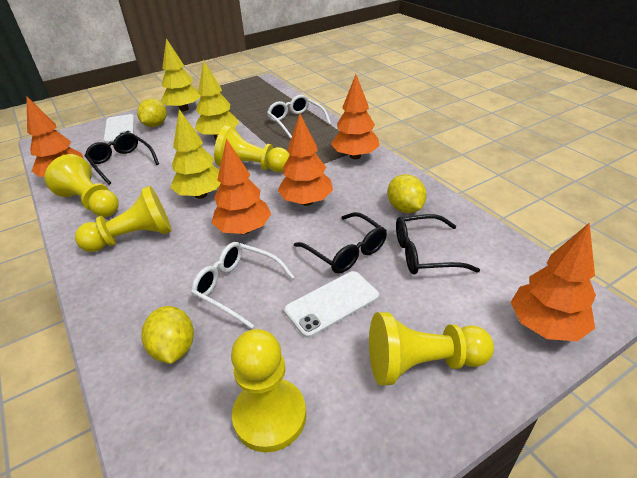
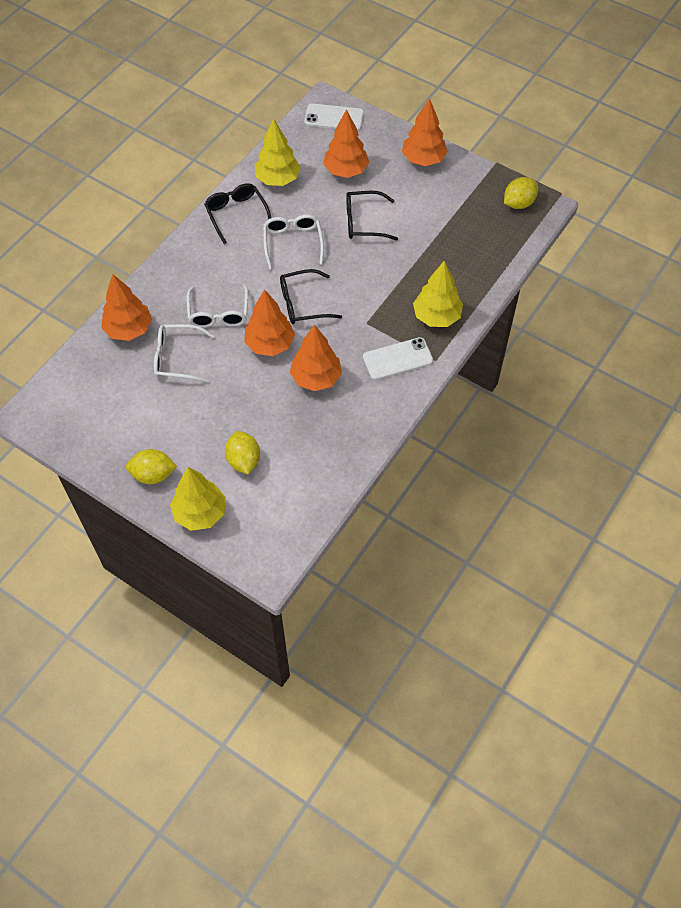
white glasses: 2 -> 3
yellow pawn: 5 -> 0

